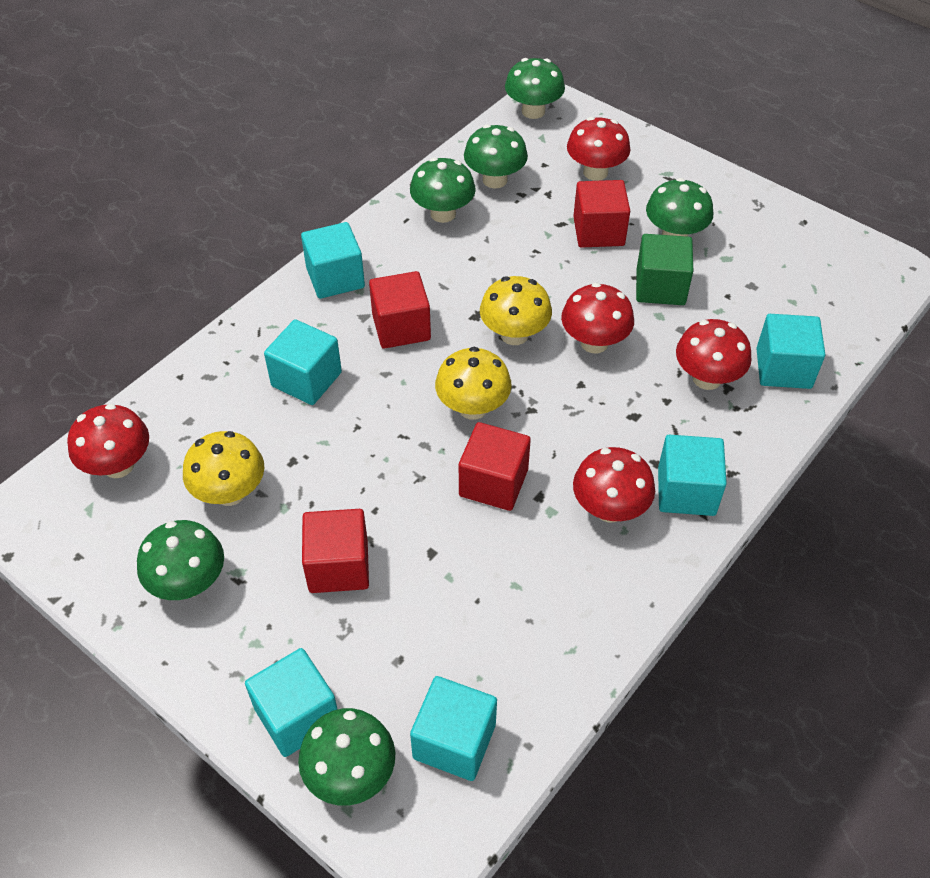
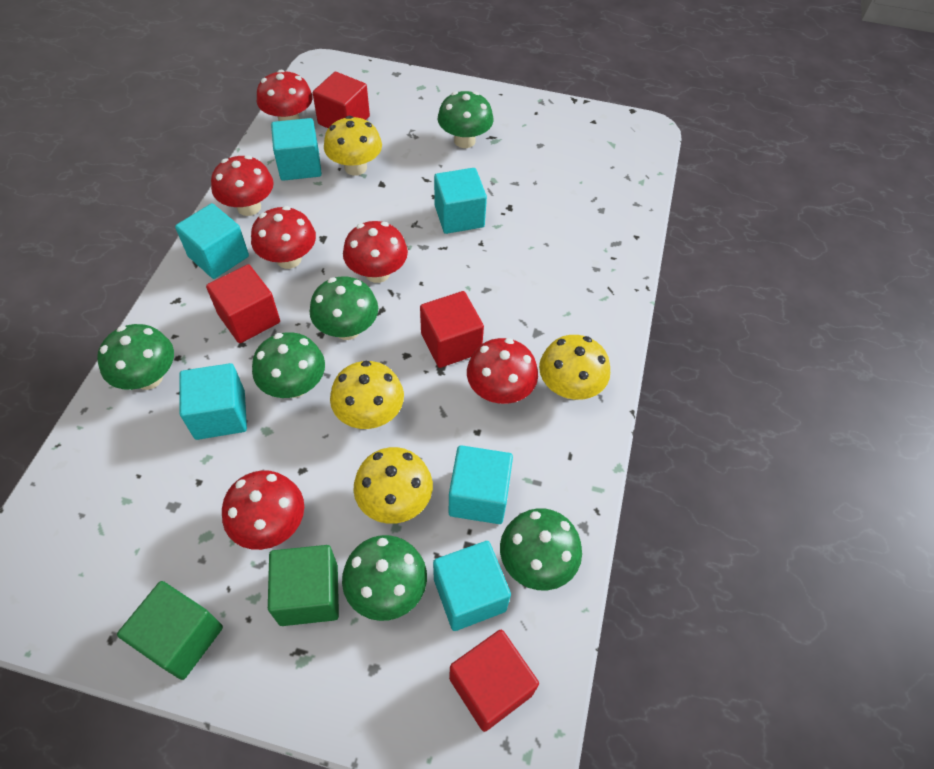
green cube: 1 -> 2
red mushroom: 5 -> 6
yellow mushroom: 3 -> 4

